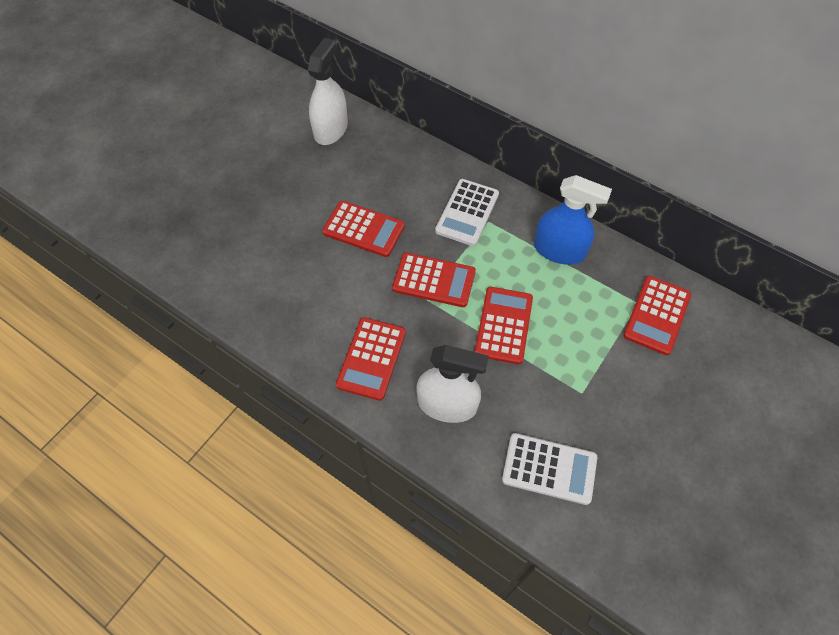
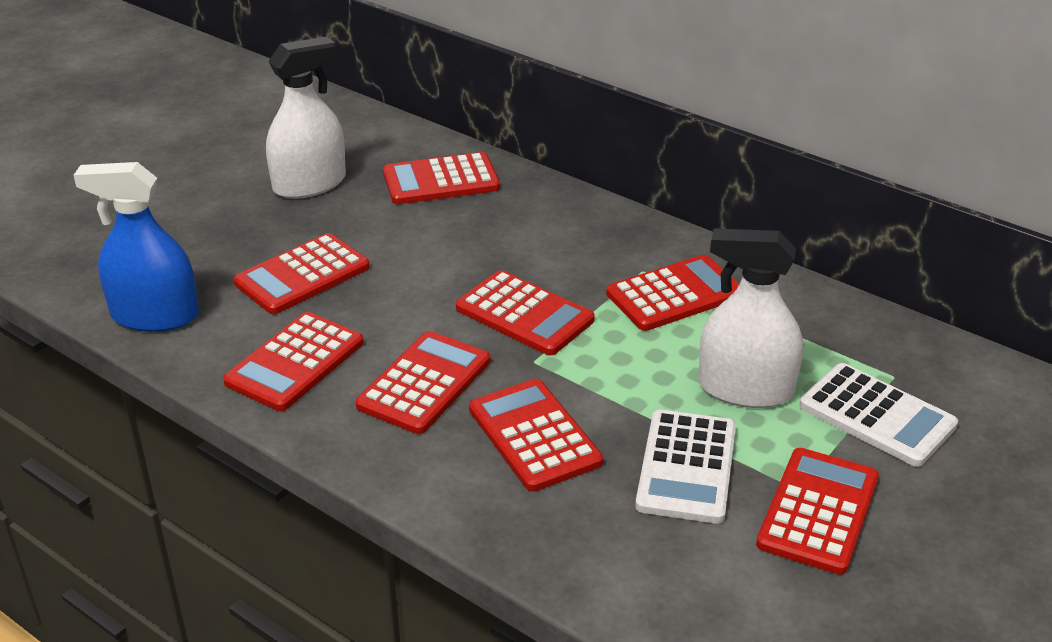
red calculator: 5 -> 8

